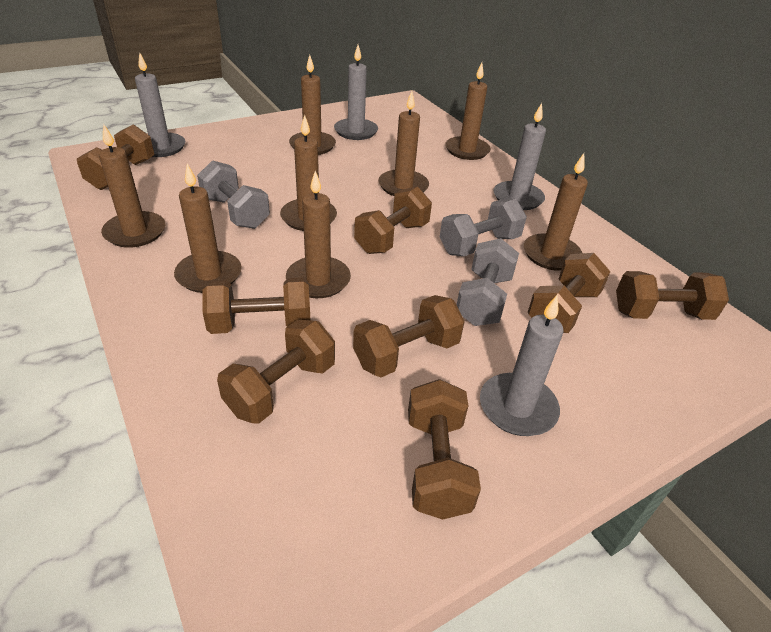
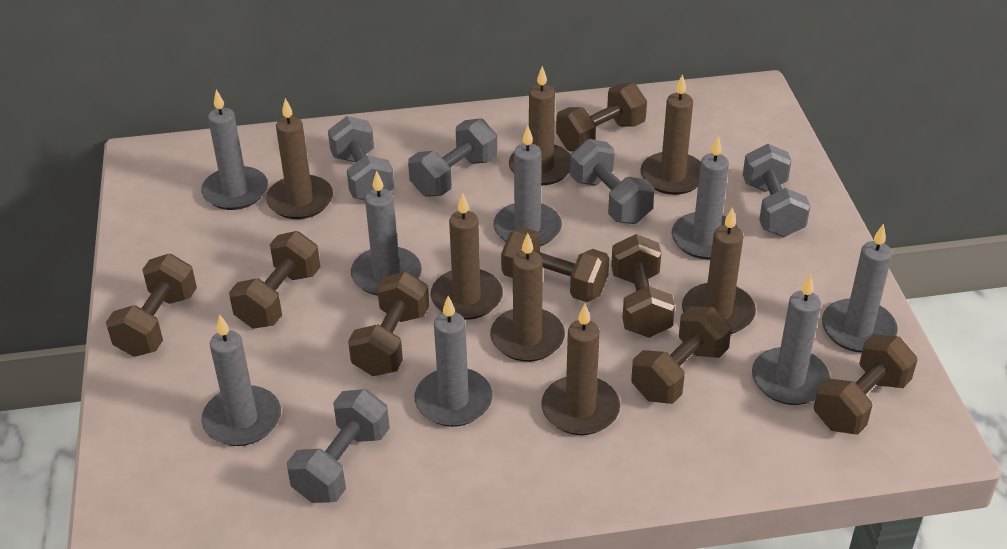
brown candle: 8 -> 7
grey candle: 4 -> 8
grey dumbbell: 3 -> 5

